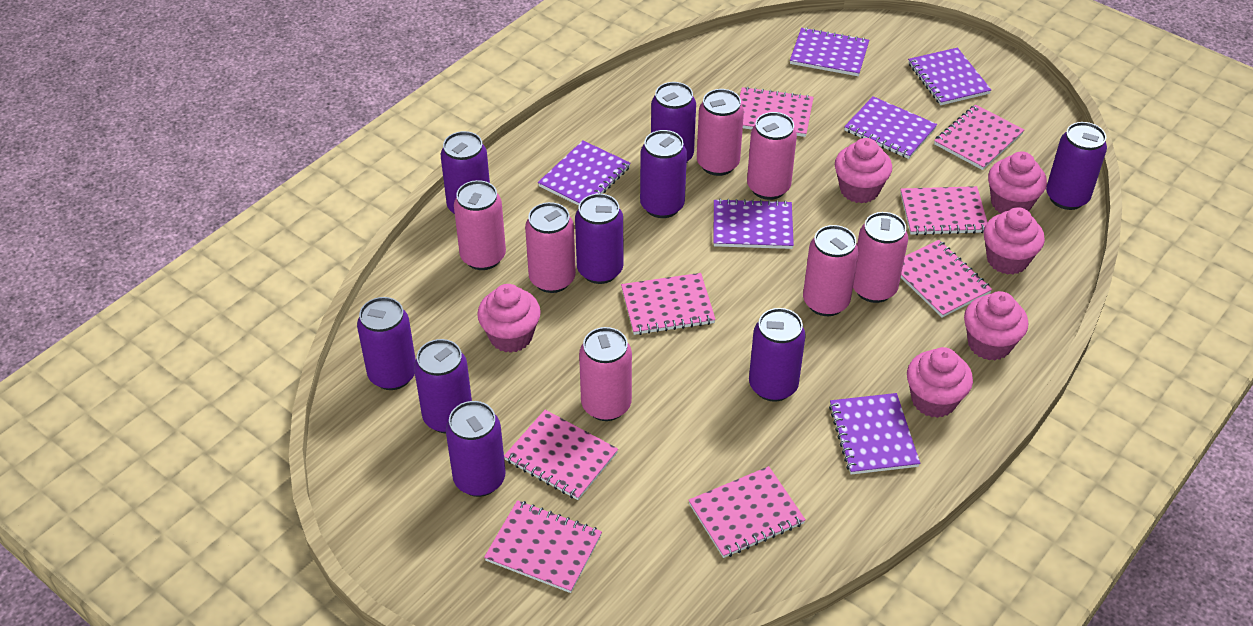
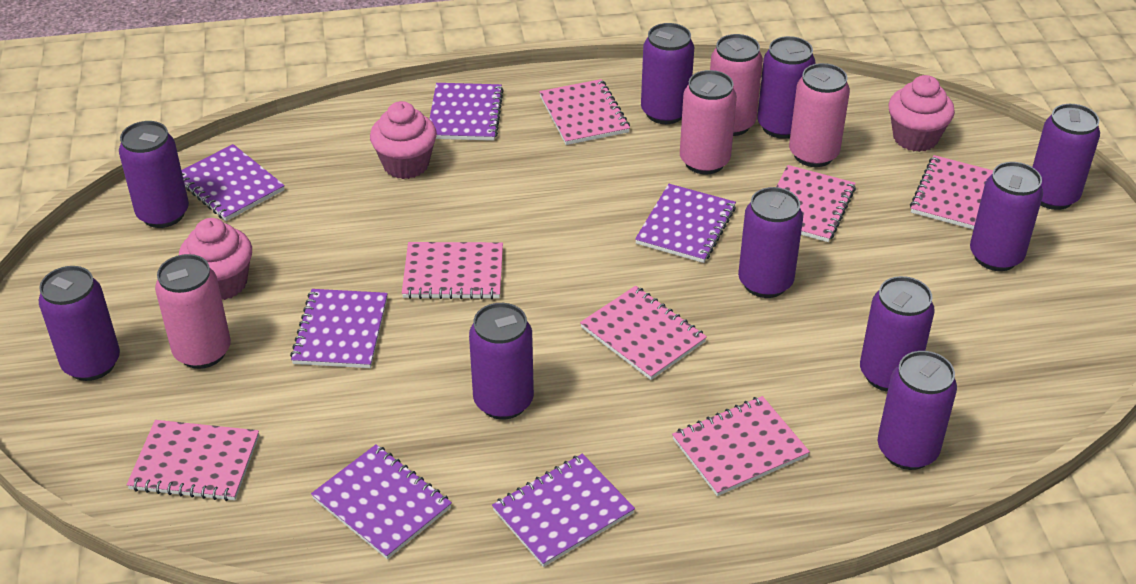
pink can: 7 -> 4
pink cupcake: 6 -> 3
pink notebook: 8 -> 7
purple can: 9 -> 10

